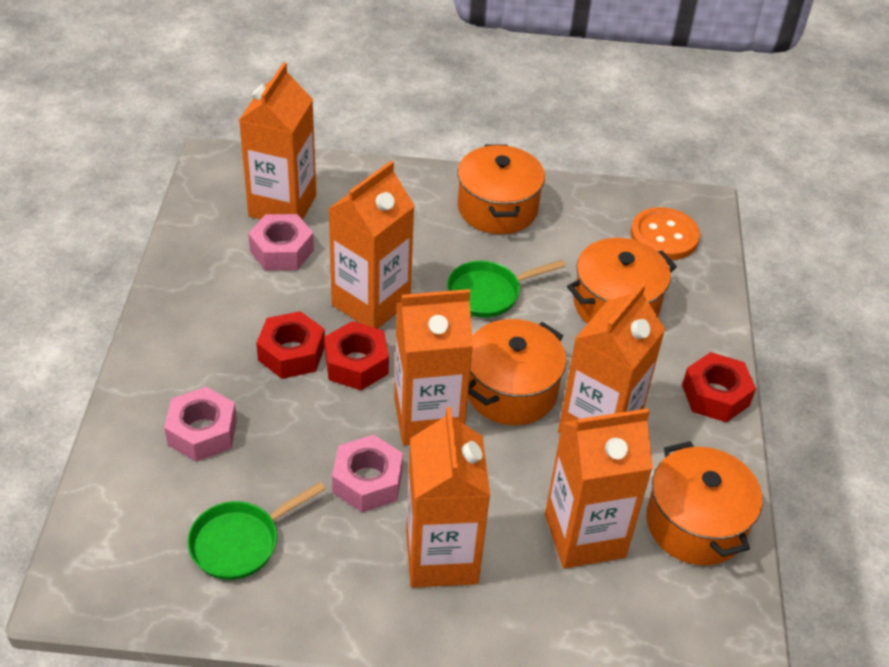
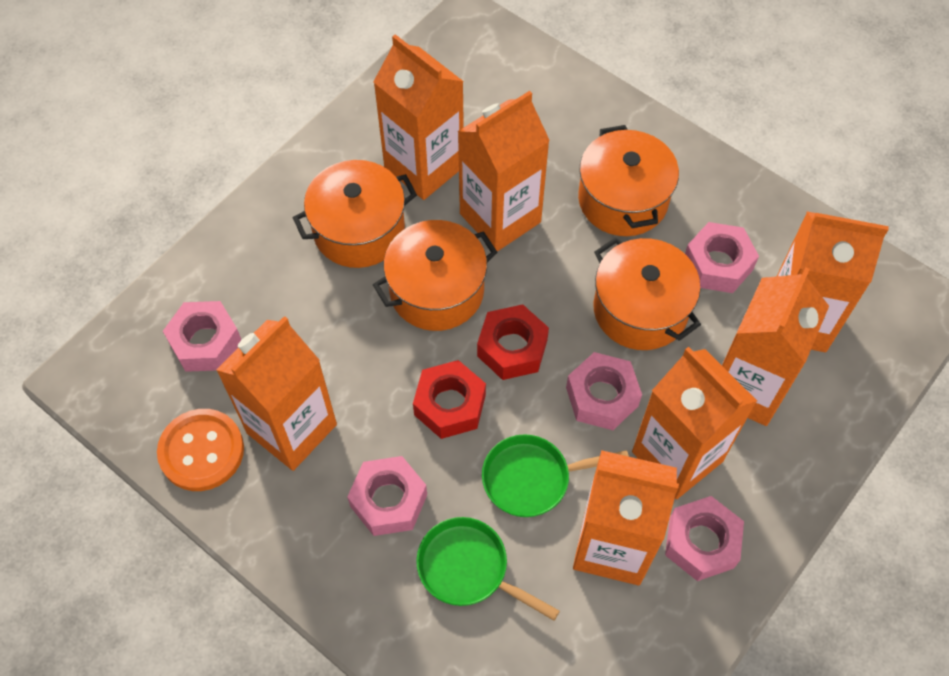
orange carton: 6 -> 7
pink nut: 3 -> 5
red nut: 3 -> 2

